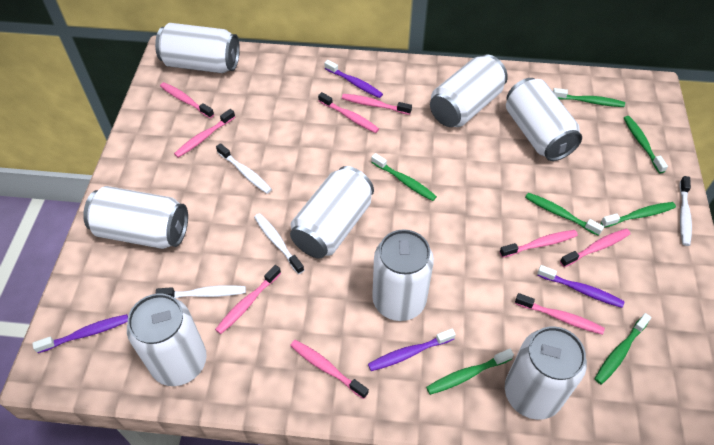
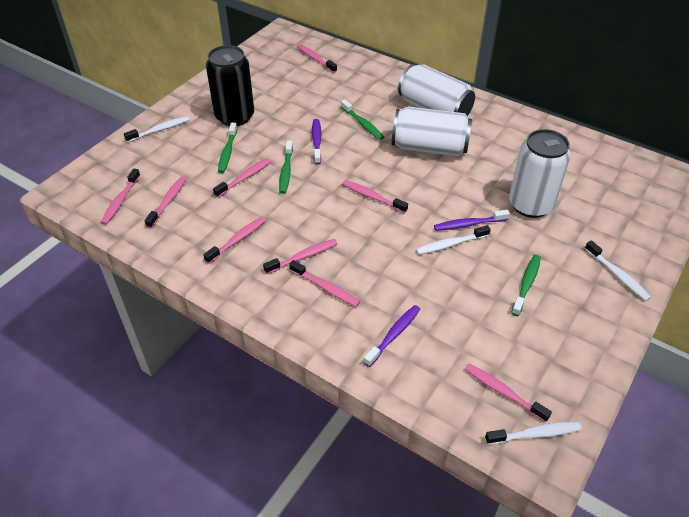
black can: 0 -> 1
green toothbrush: 7 -> 4
purple toothbrush: 4 -> 3
white can: 8 -> 3

